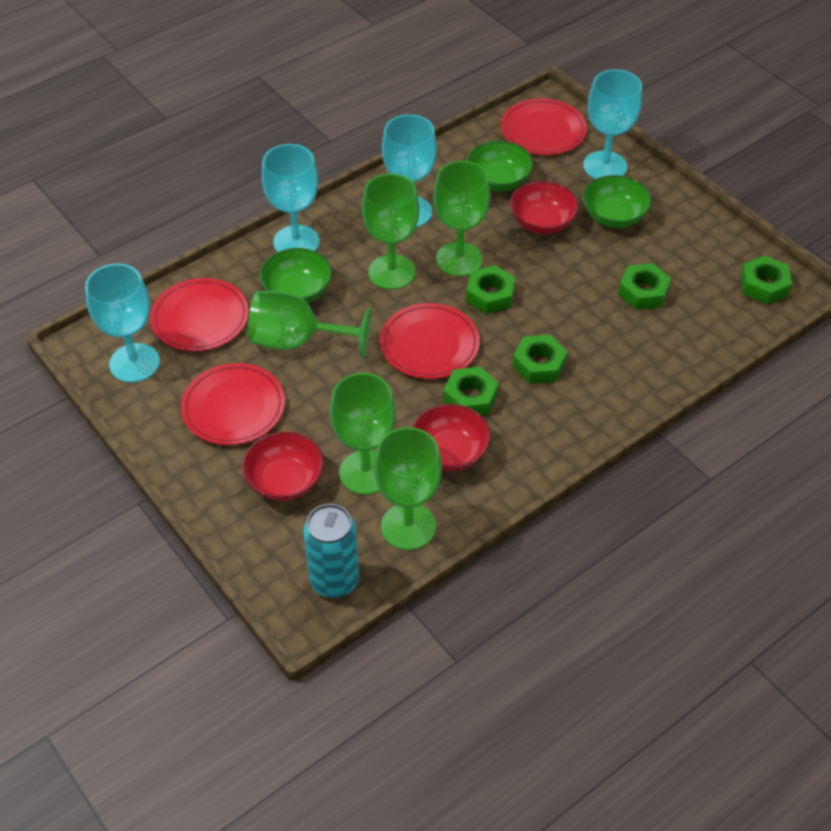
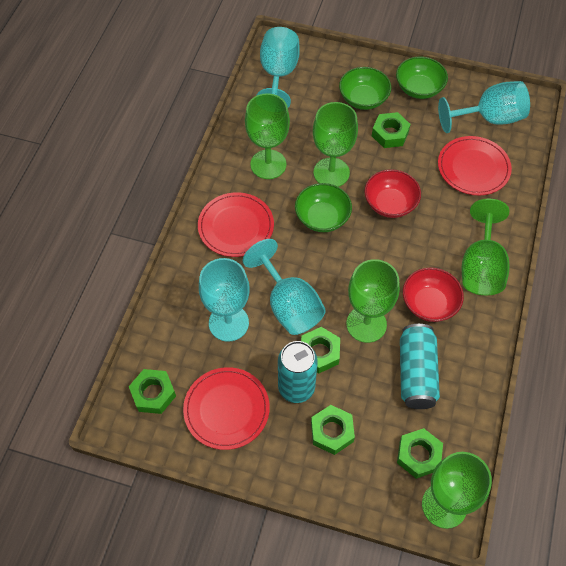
red bowl: 3 -> 2
red plate: 4 -> 3
turquoise can: 1 -> 2

